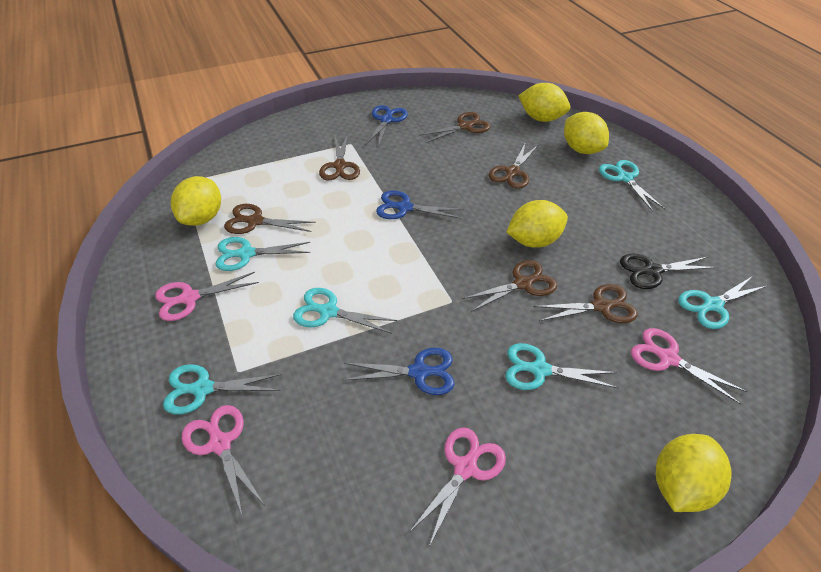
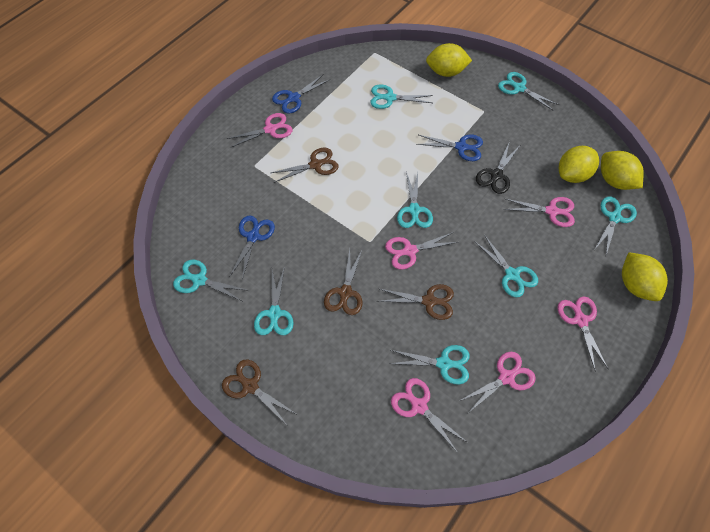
brown scissors: 6 -> 4
pink scissors: 4 -> 6
turquoise scissors: 6 -> 8
yellow lemon: 5 -> 4

